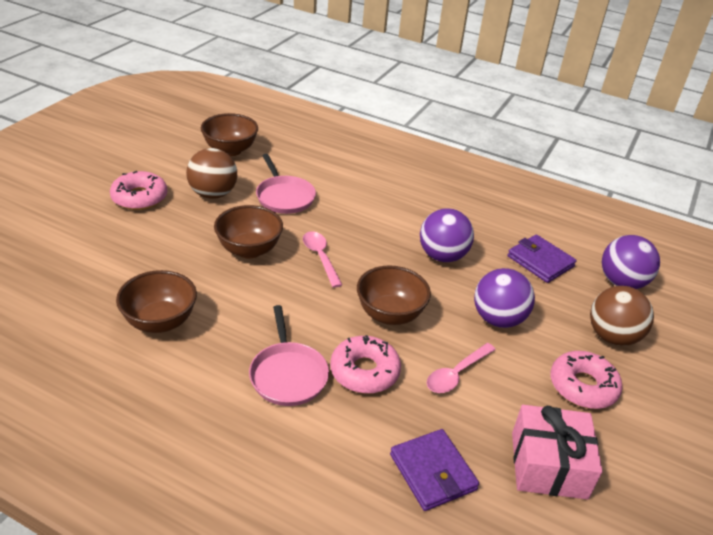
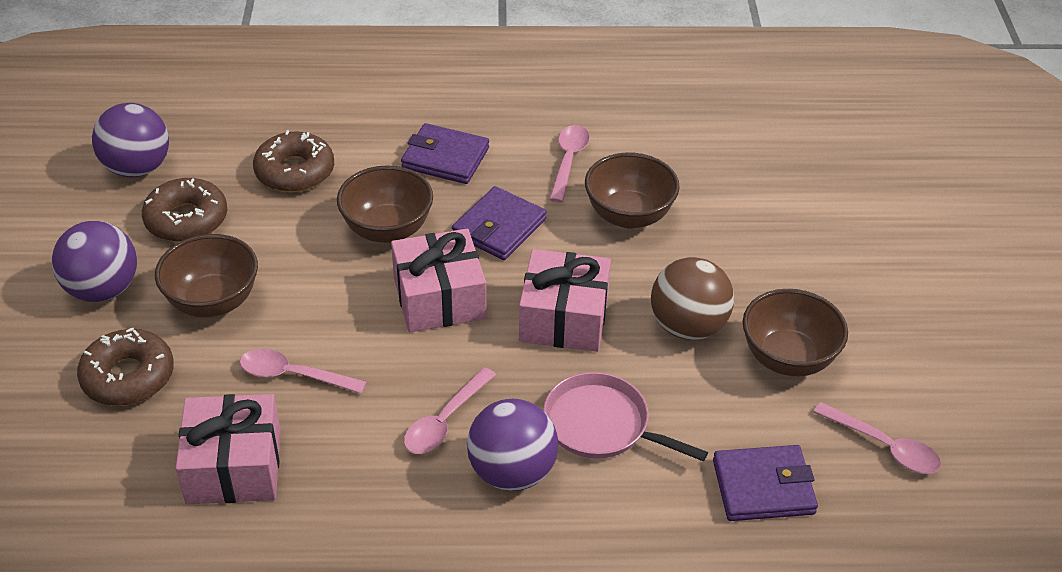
brown ball: 2 -> 1
brown donut: 0 -> 3
pink donut: 3 -> 0
pink gift: 1 -> 3
pink pan: 2 -> 1
pink spoon: 2 -> 4
purple wallet: 2 -> 3

